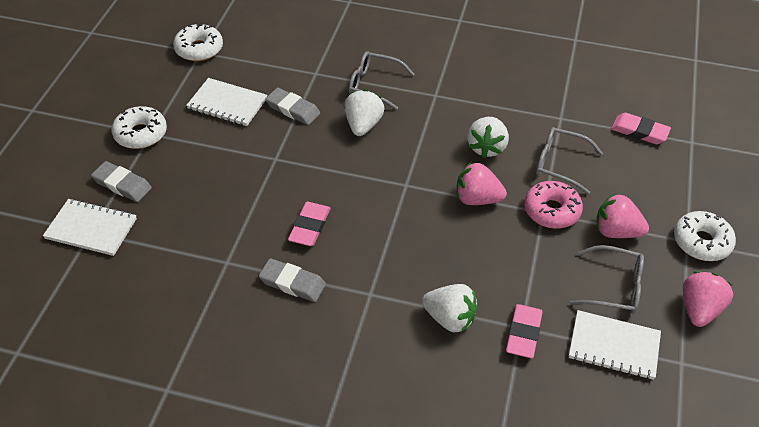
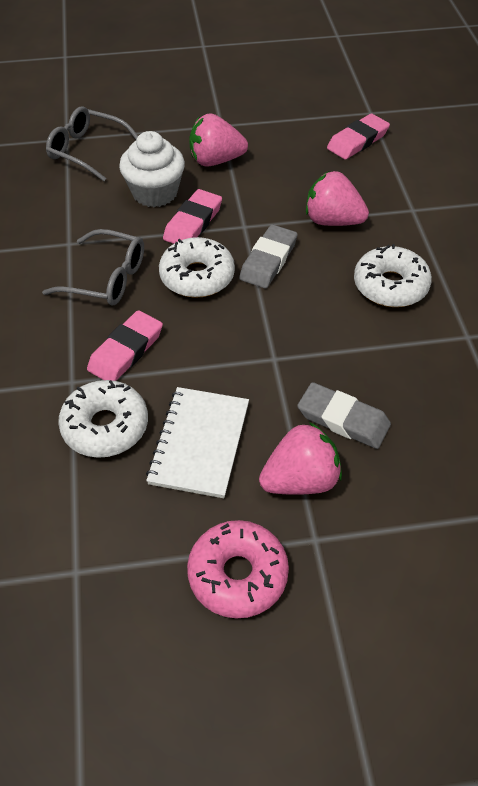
grey eraser: 3 -> 2
grey glasses: 3 -> 2
white cupcake: 0 -> 1
white notebook: 3 -> 1
white strawberry: 3 -> 0

